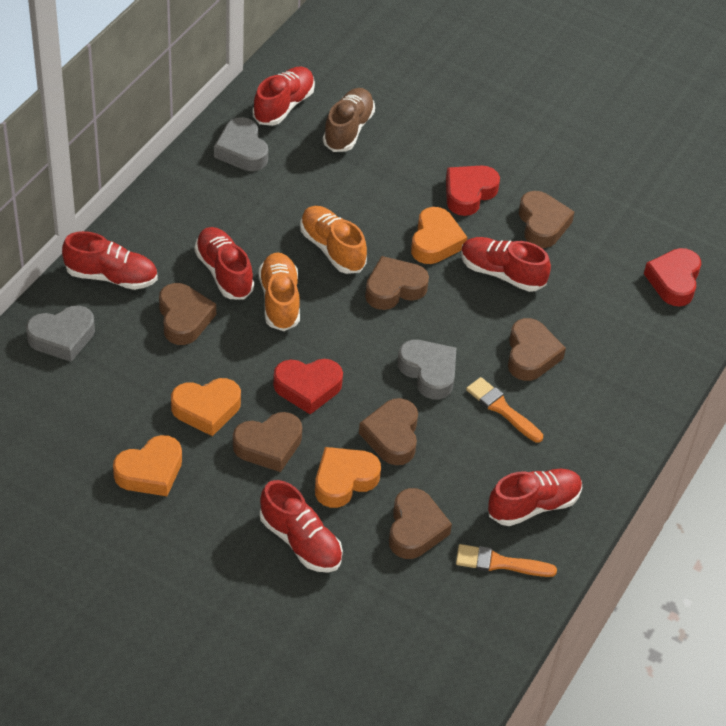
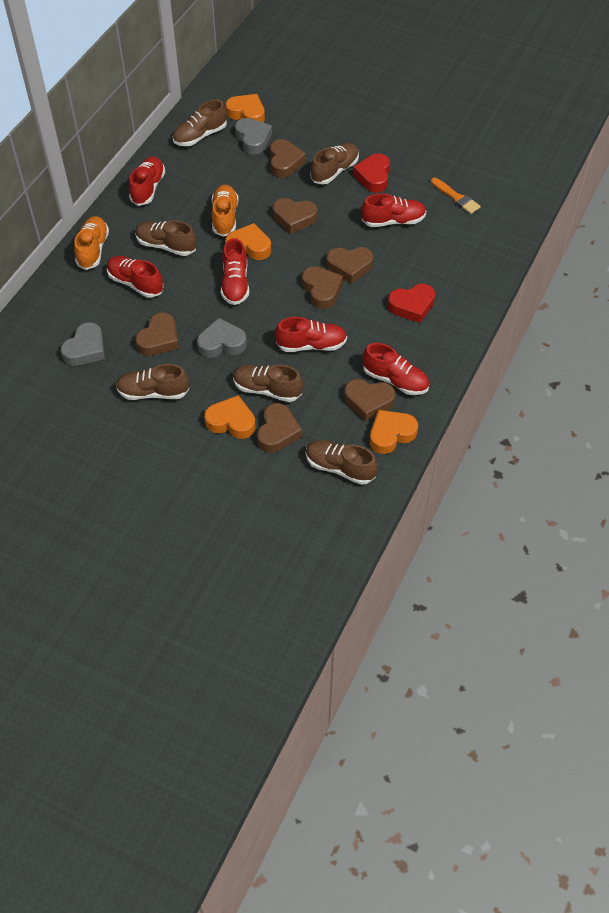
brown shoe: 1 -> 6
orange brush: 2 -> 1
red heart: 3 -> 2

